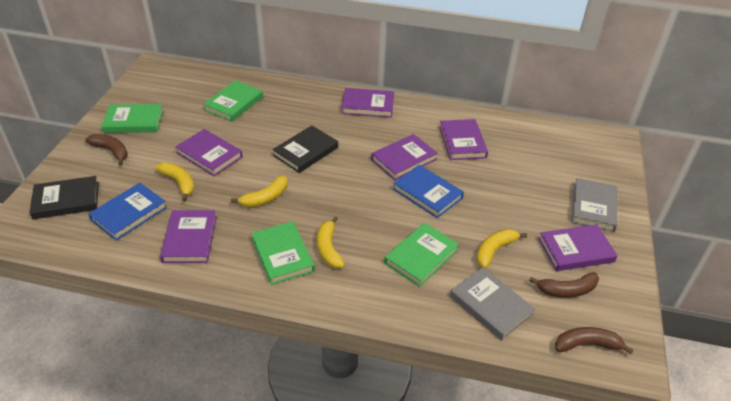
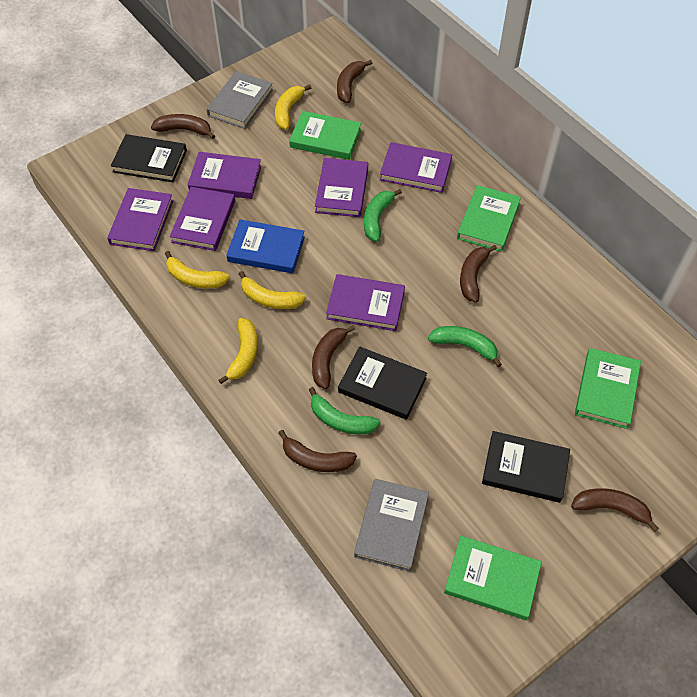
black book: 2 -> 3
blue book: 2 -> 1
brown banana: 3 -> 6
green banana: 0 -> 3

